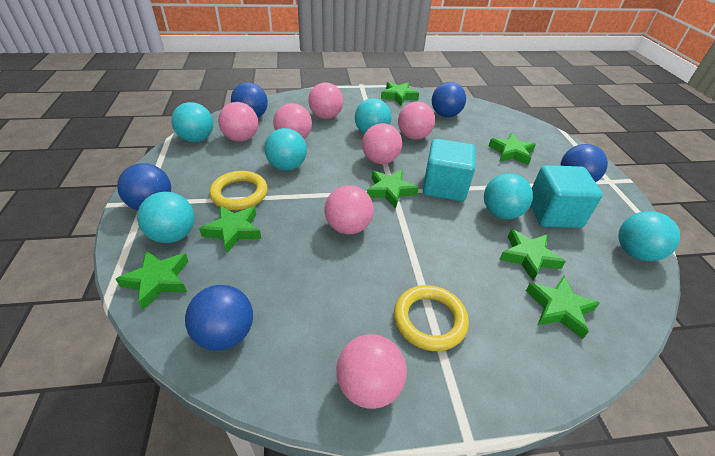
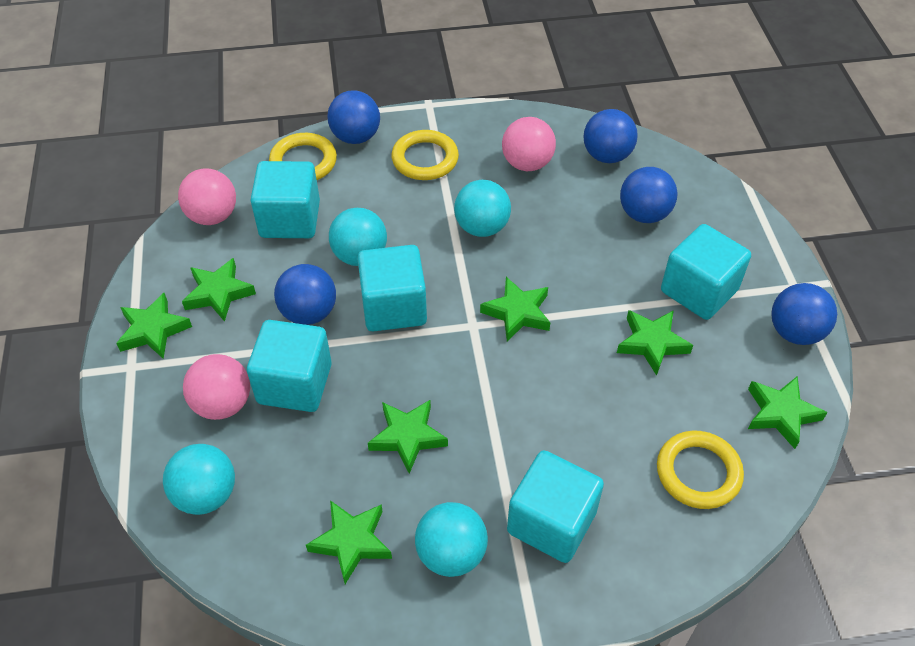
pink ball: 7 -> 3
turquoise ball: 6 -> 4
turquoise cube: 2 -> 5
yellow ring: 2 -> 3

